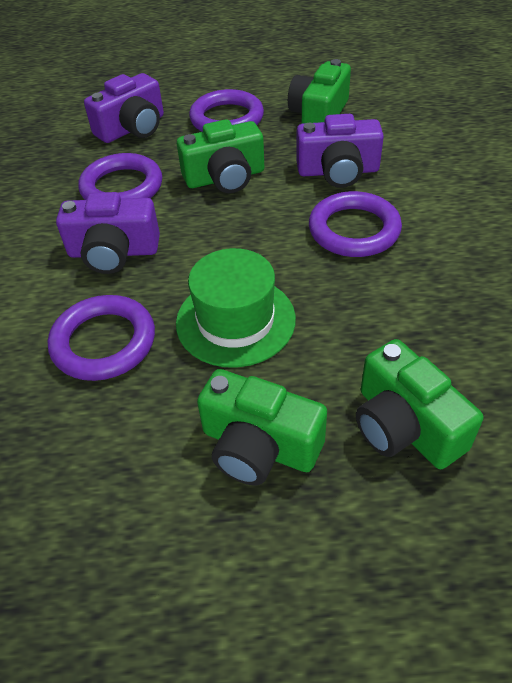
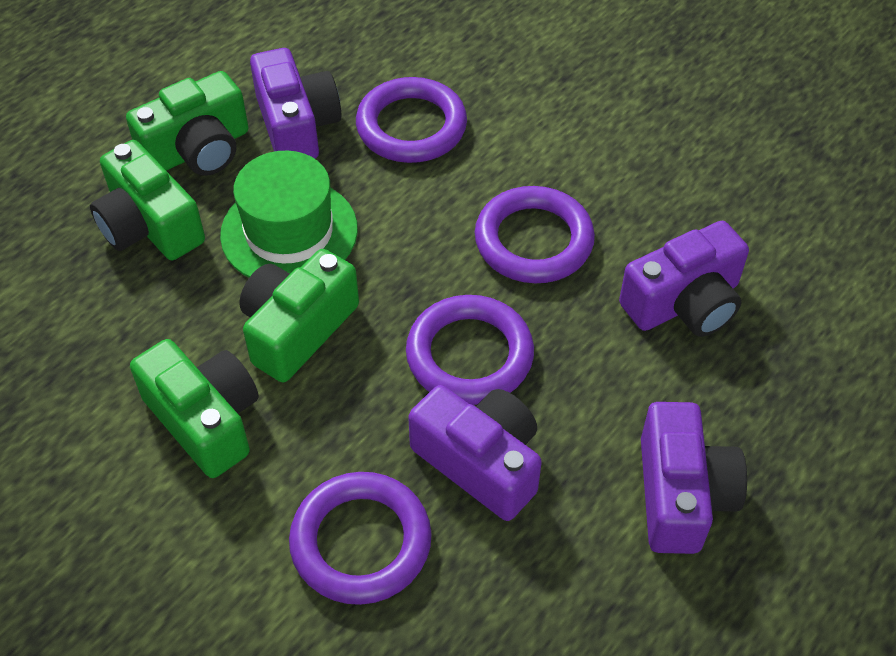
purple camera: 3 -> 4

